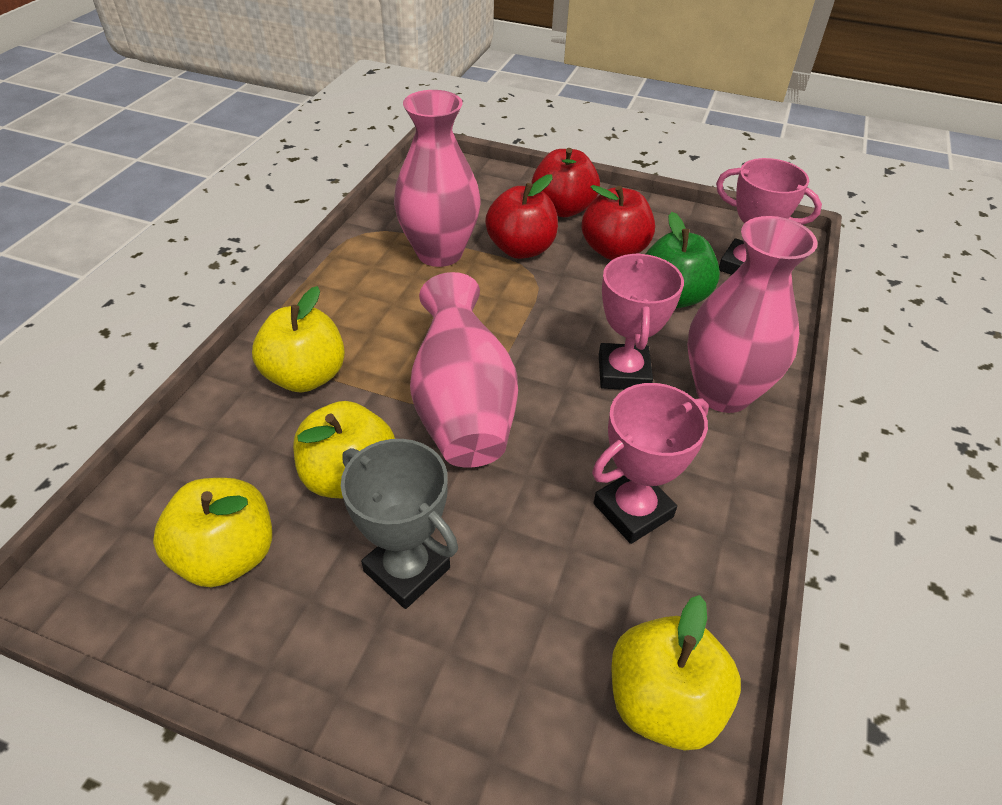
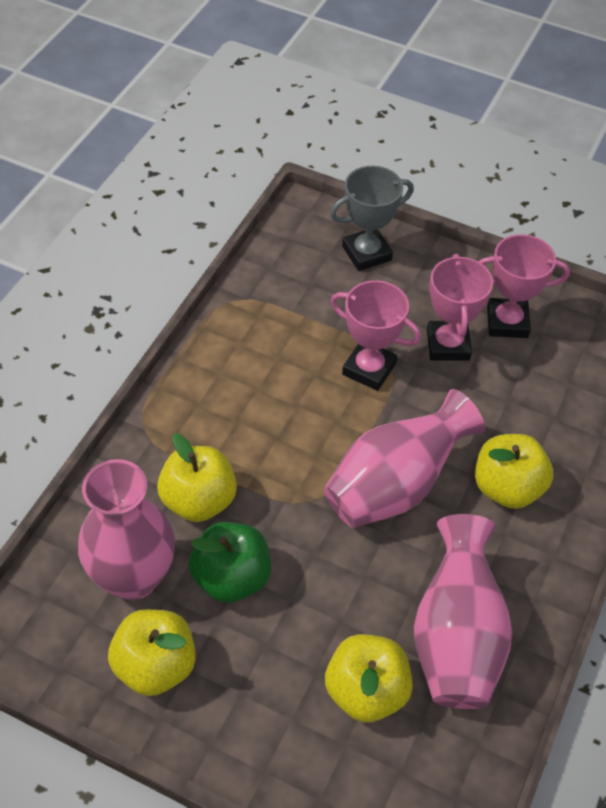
red apple: 3 -> 0

